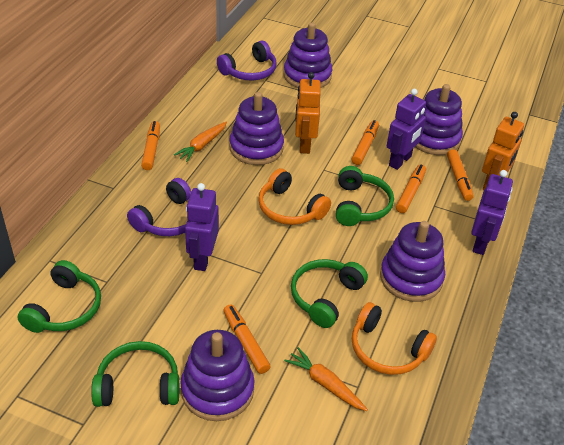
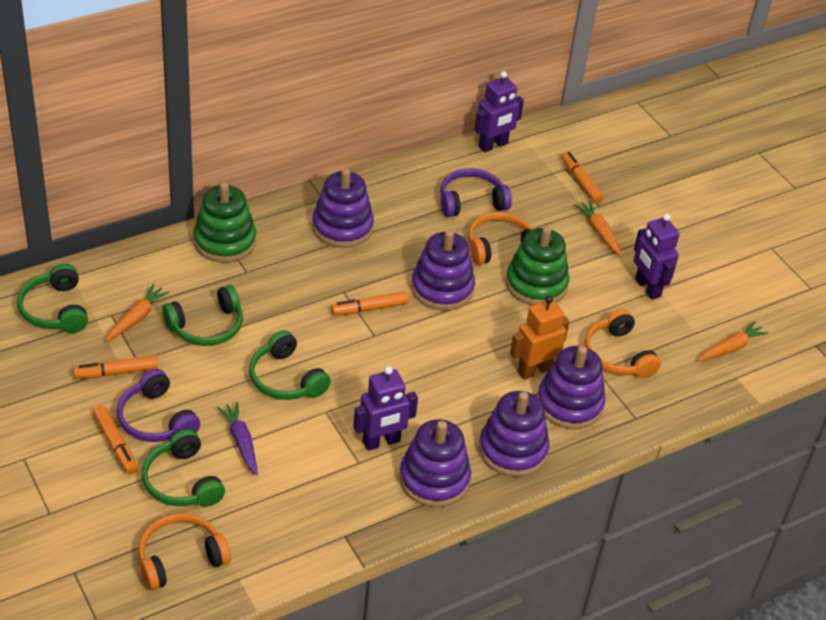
green stacking toy: 0 -> 2
orange carrot: 2 -> 3
orange headphones: 2 -> 3
orange marker: 5 -> 4
orange robot: 2 -> 1
purple carrot: 0 -> 1

